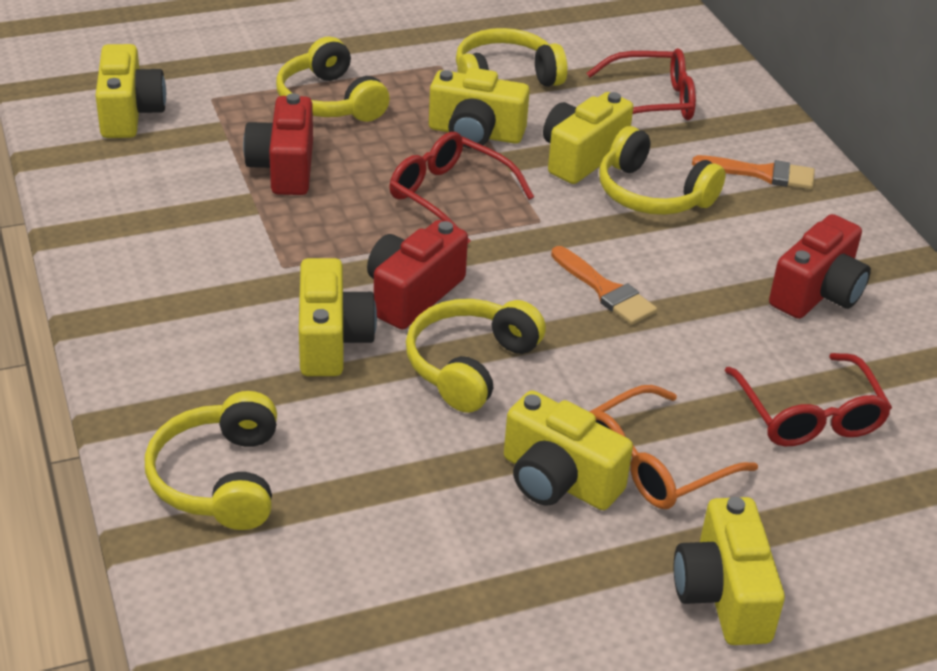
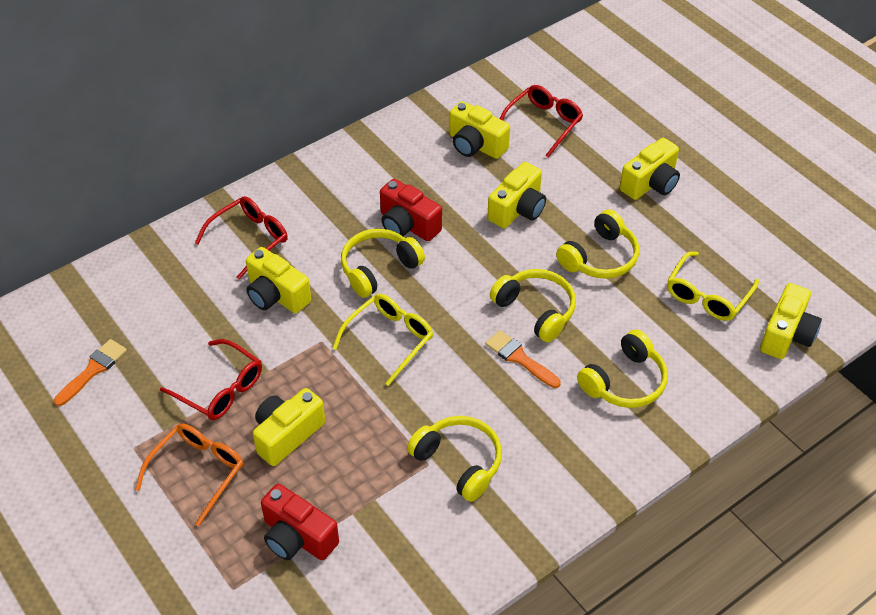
red camera: 3 -> 2
yellow glasses: 0 -> 2

